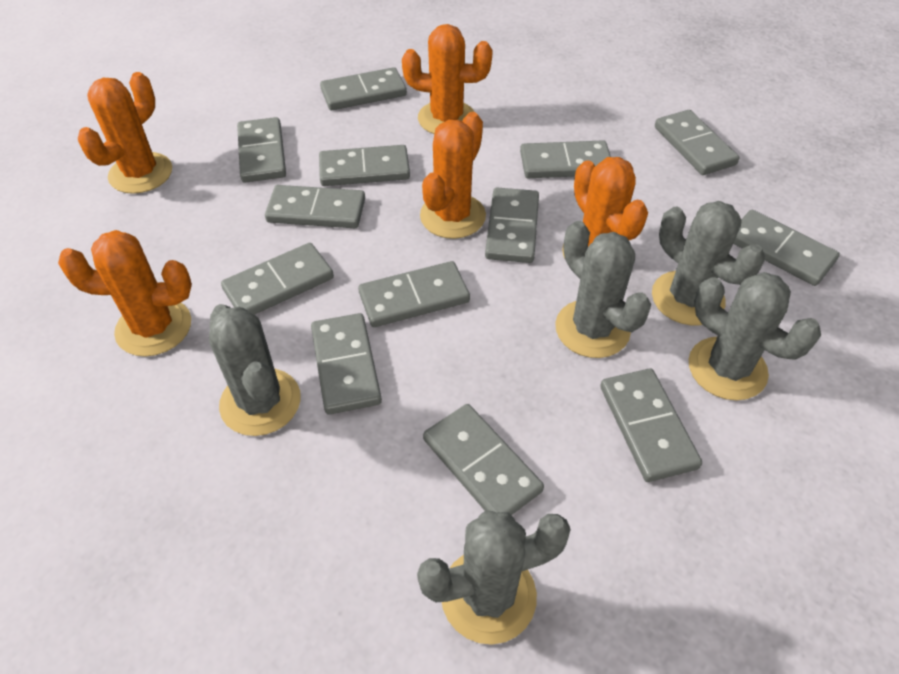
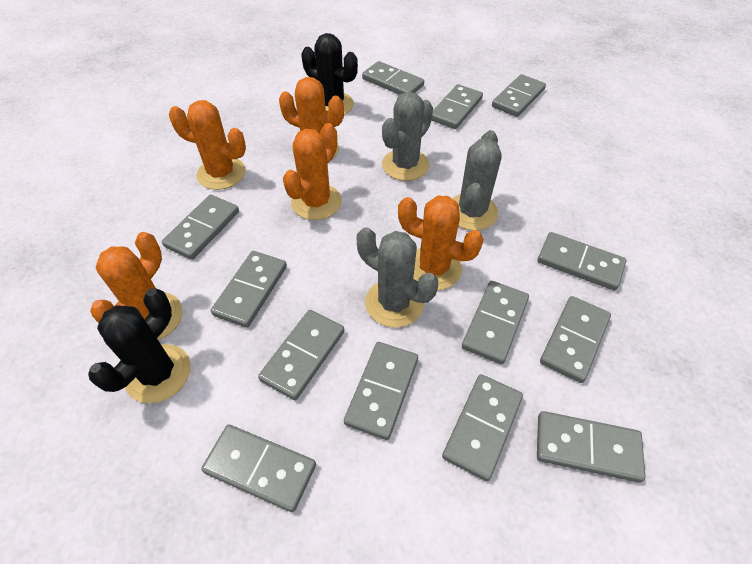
black cactus: 0 -> 2
grey cactus: 5 -> 3

